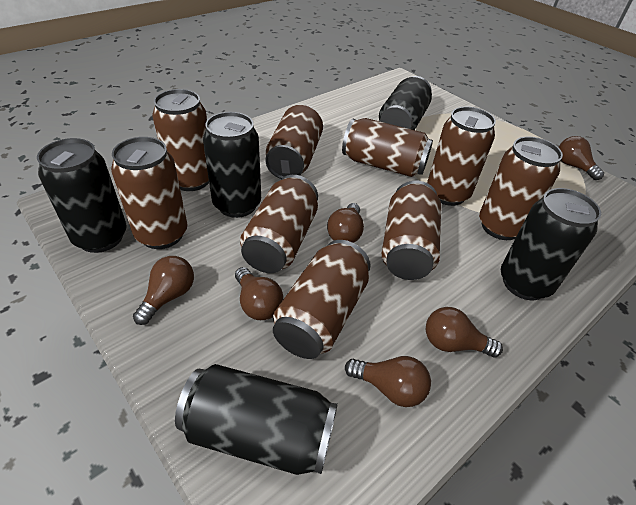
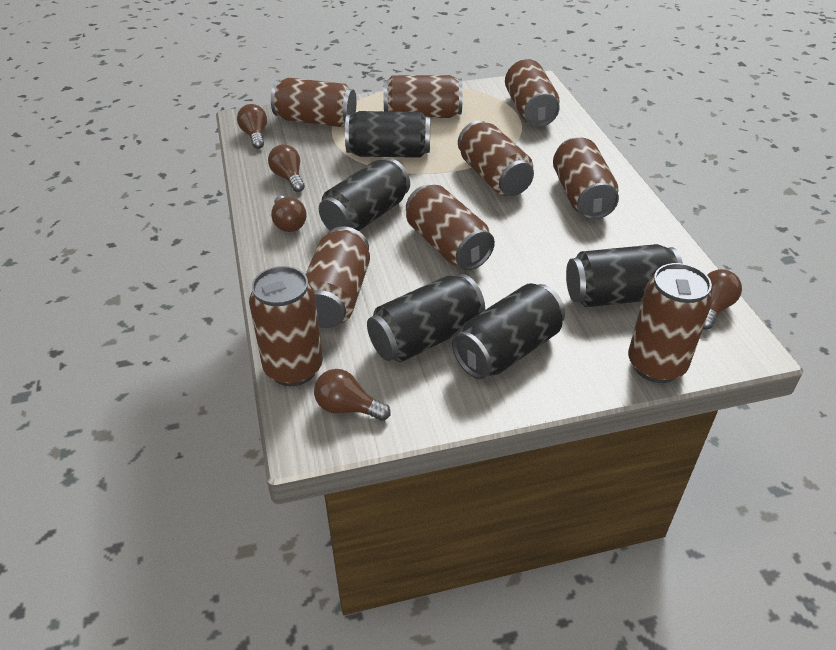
brown light bulb: 6 -> 5

